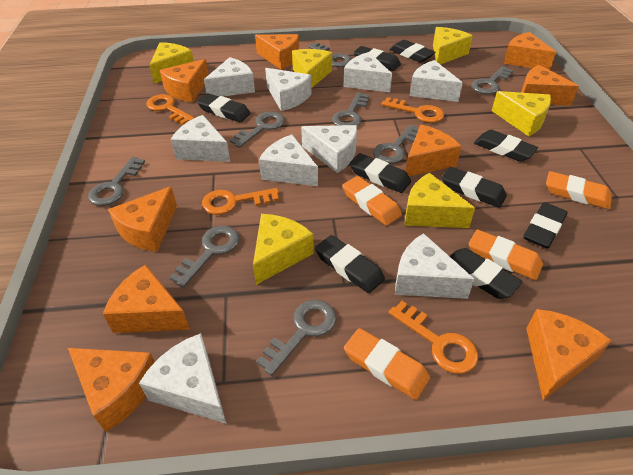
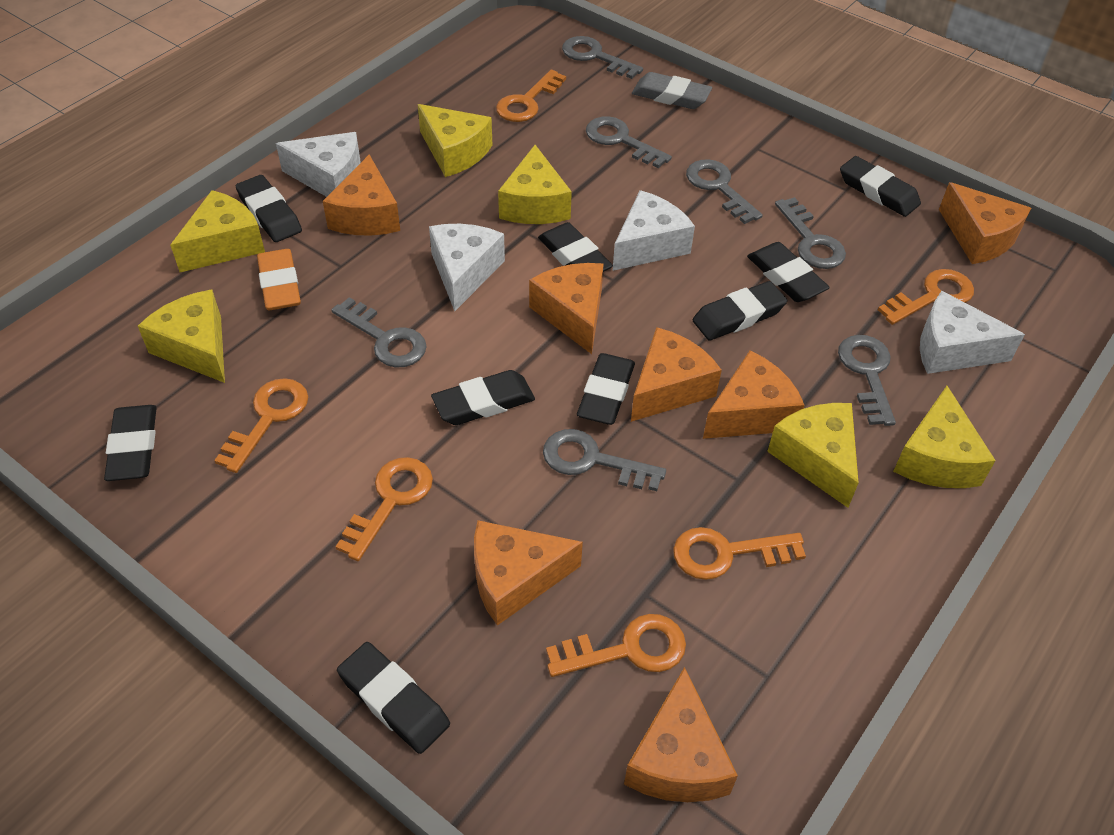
grey eraser: 0 -> 1
grey key: 8 -> 7
orange cheese: 9 -> 7
orange eraser: 4 -> 1
orange key: 4 -> 6
white cheese: 9 -> 4

